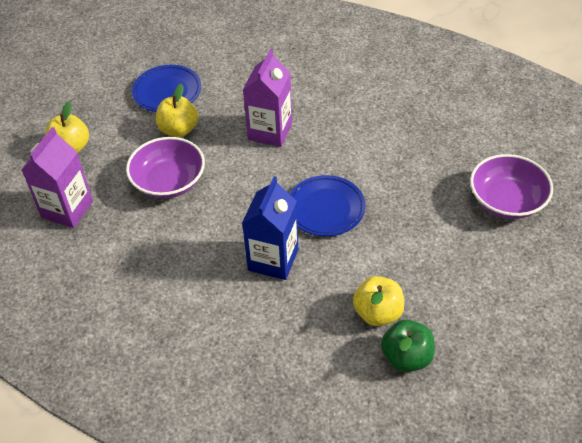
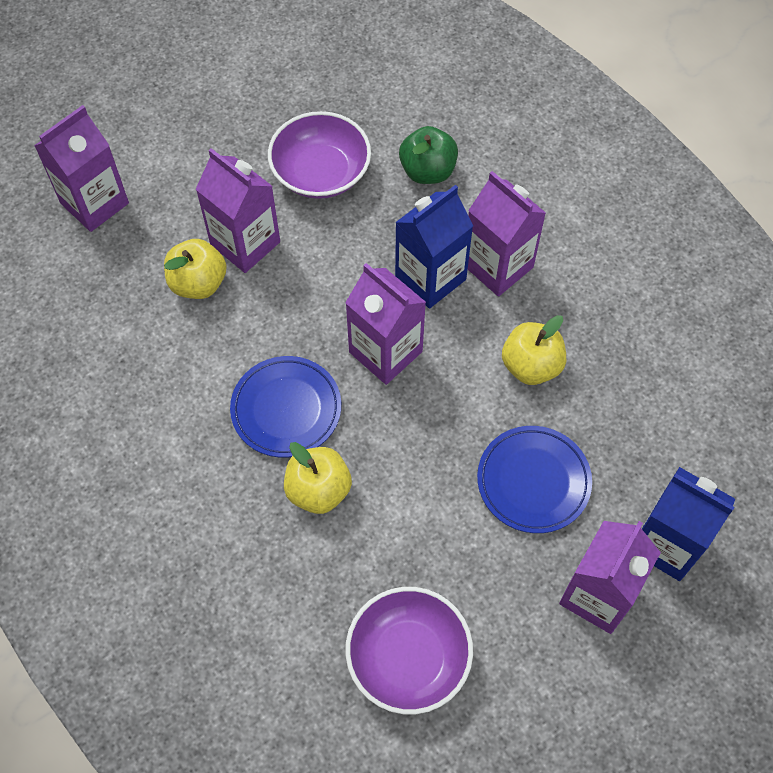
blue carton: 1 -> 2
purple carton: 2 -> 5

